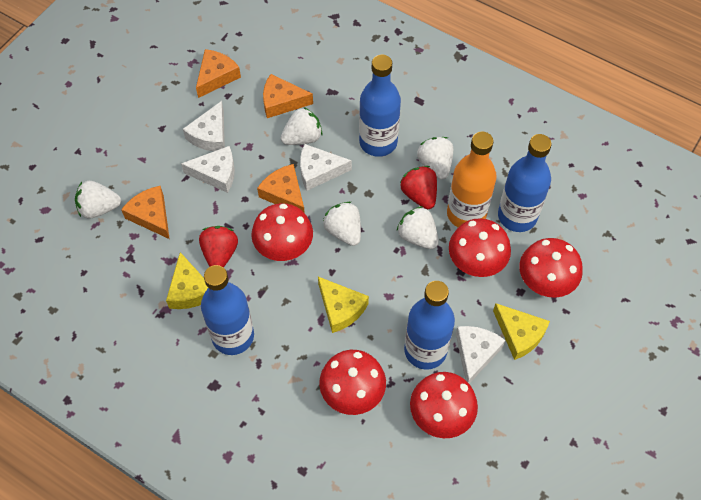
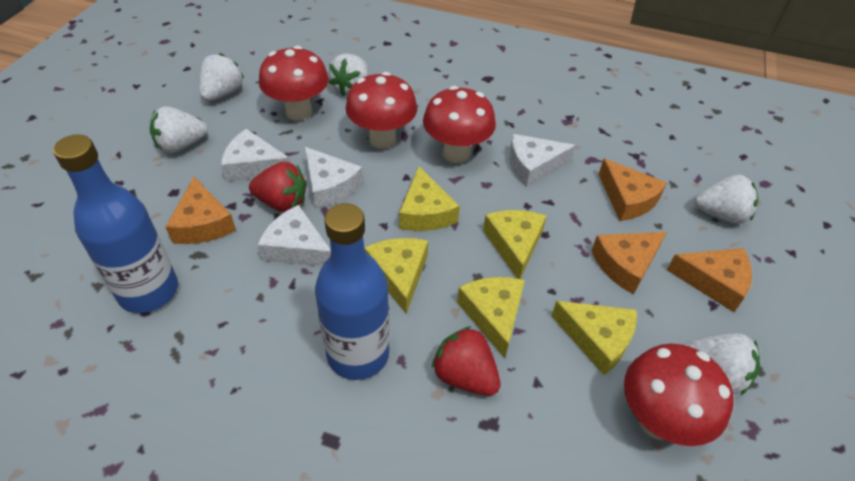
blue bottle: 4 -> 2
orange bottle: 1 -> 0
red mushroom: 5 -> 4
yellow cheese: 3 -> 5

